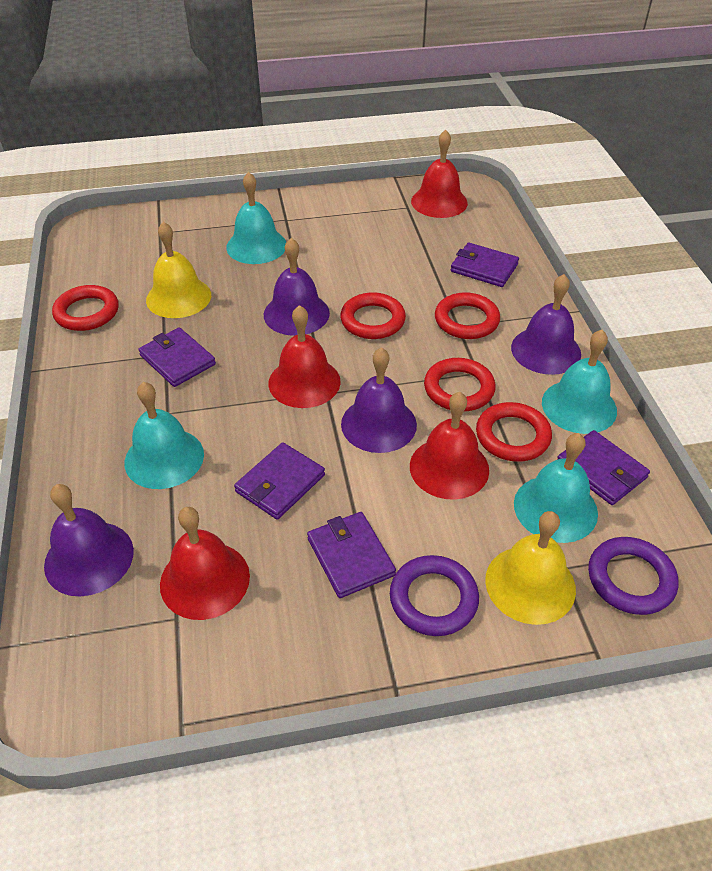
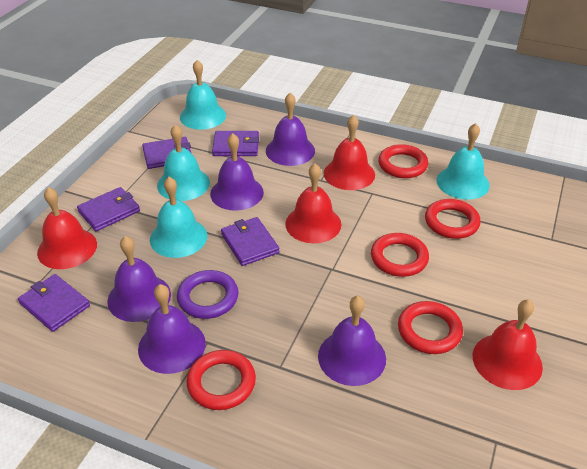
purple bell: 4 -> 5
purple ring: 2 -> 1
yellow bell: 2 -> 0

